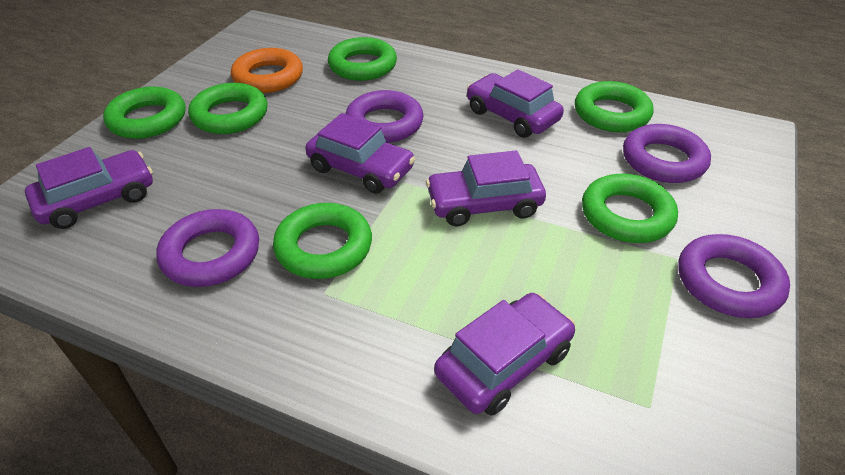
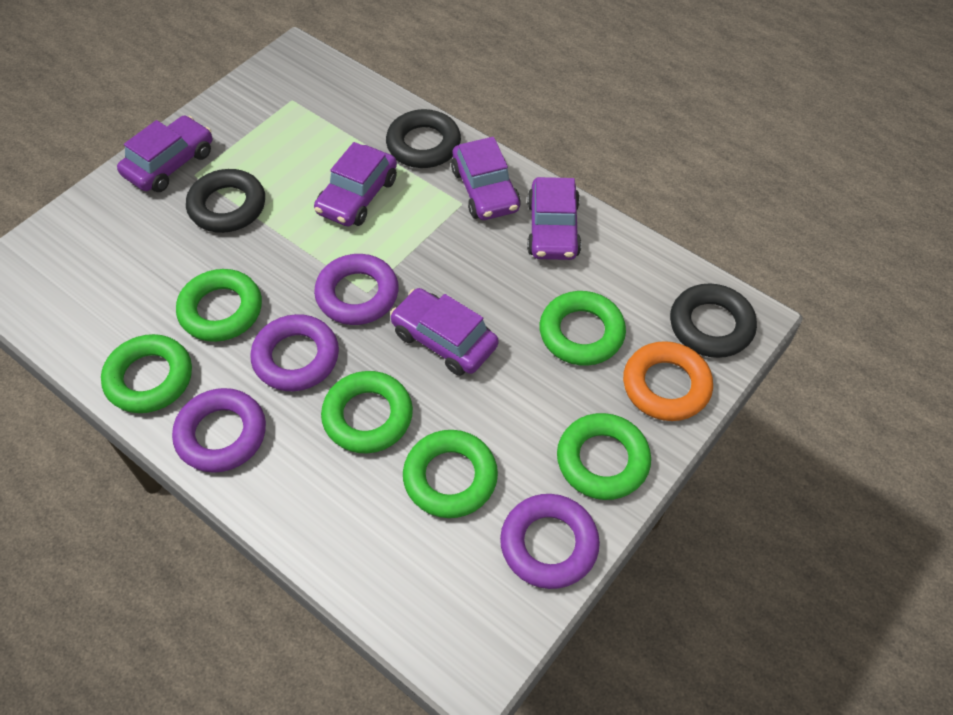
black ring: 0 -> 3

